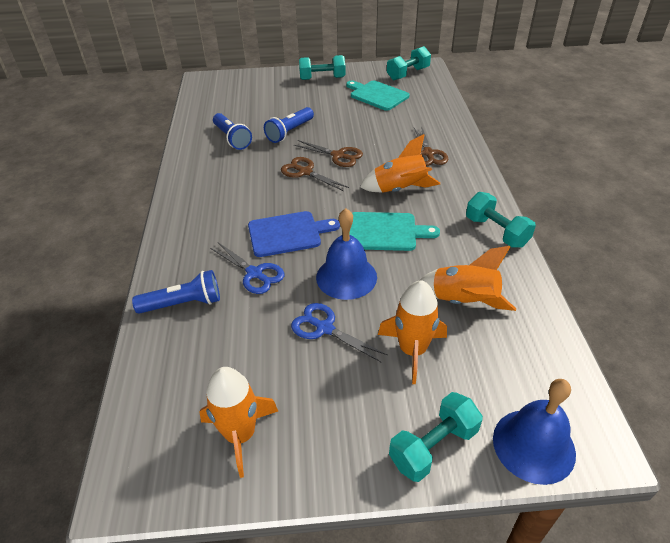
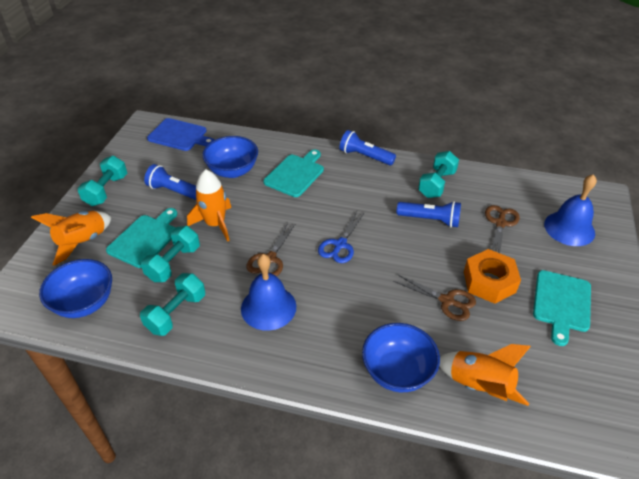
blue bowl: 0 -> 3
blue scissors: 2 -> 1
orange nut: 0 -> 1
orange rocket: 4 -> 3
turquoise cutting board: 2 -> 3

